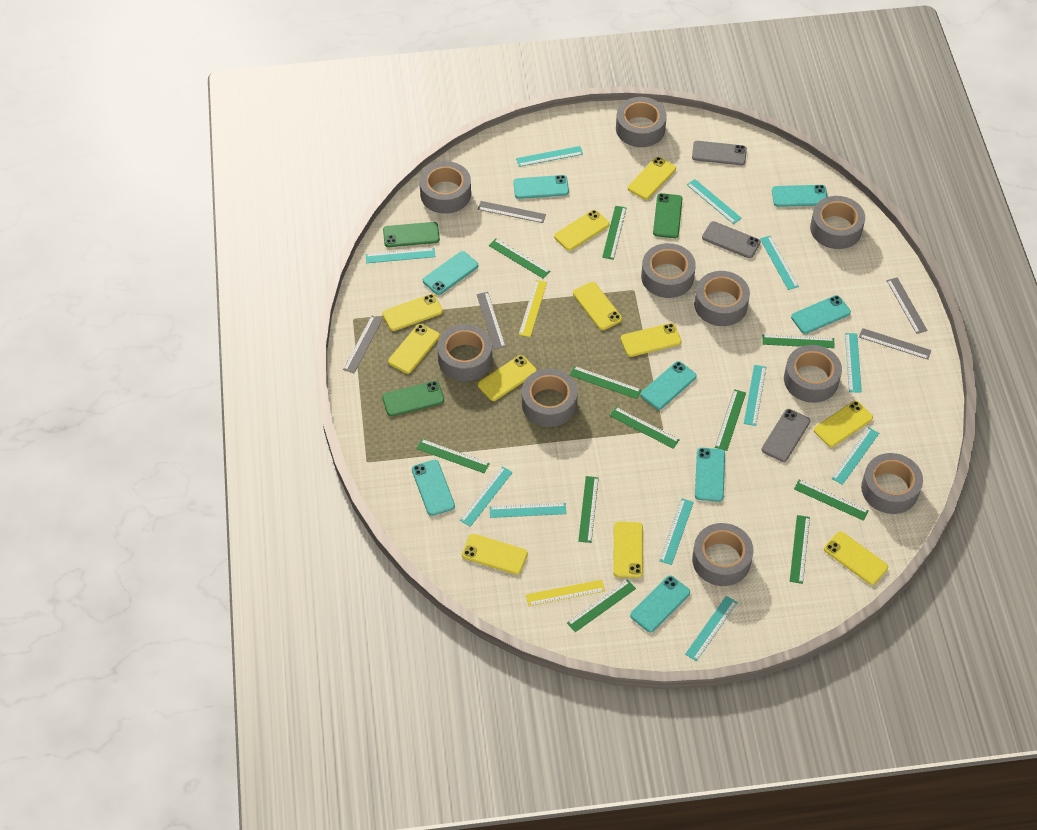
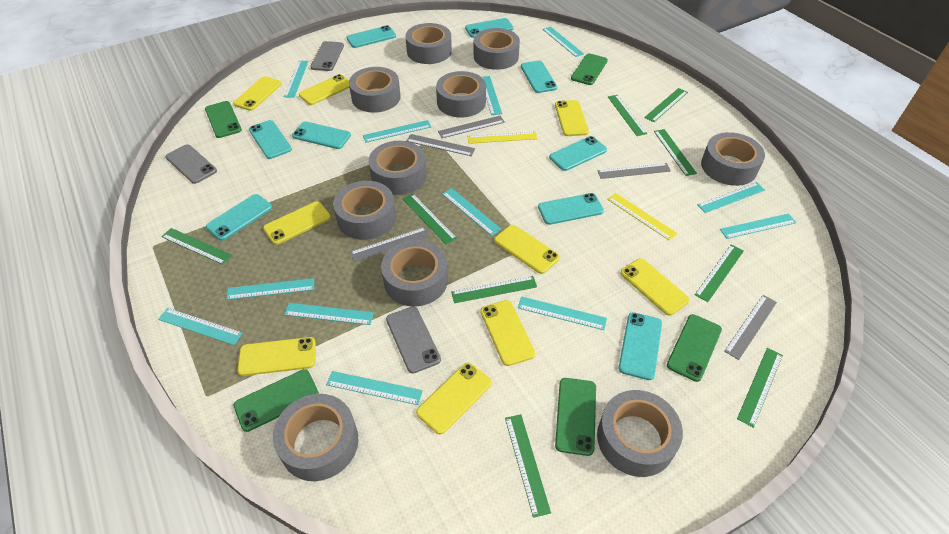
green phone: 3 -> 5
green ruler: 11 -> 9
turquoise phone: 8 -> 9
turquoise ruler: 11 -> 12
yellow phone: 11 -> 9

